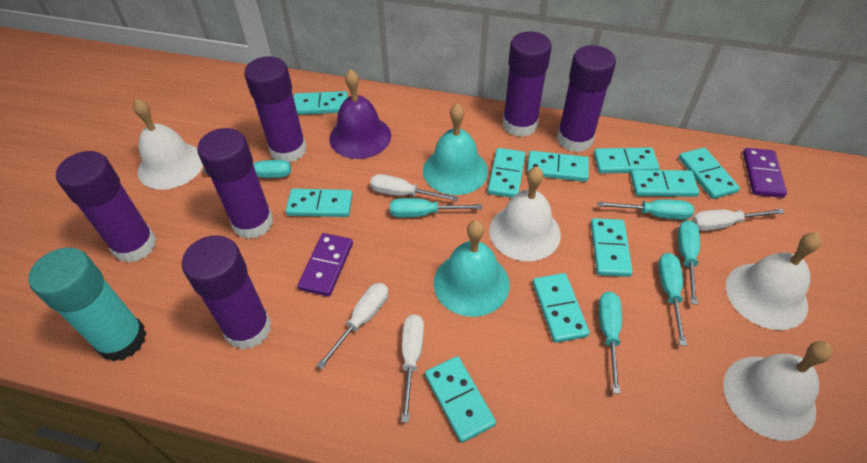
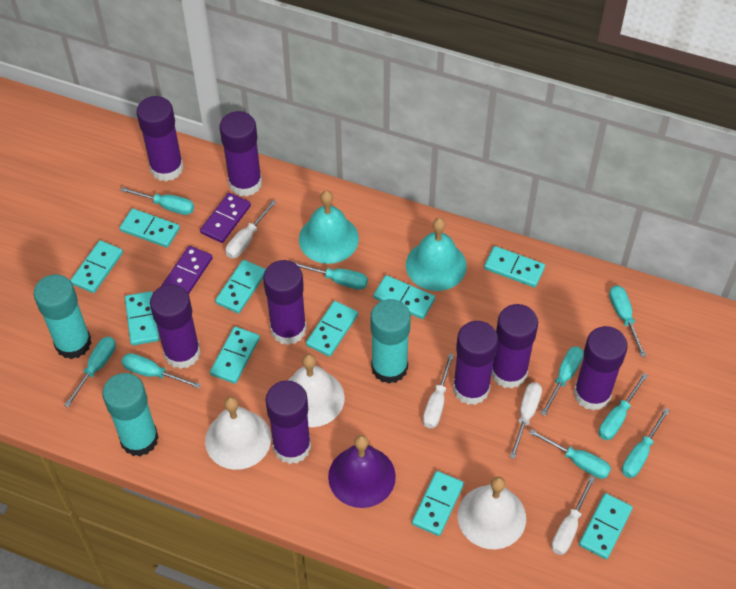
purple glue stick: 6 -> 8
turquoise glue stick: 1 -> 3
turquoise screwdriver: 6 -> 9
white bell: 4 -> 3

